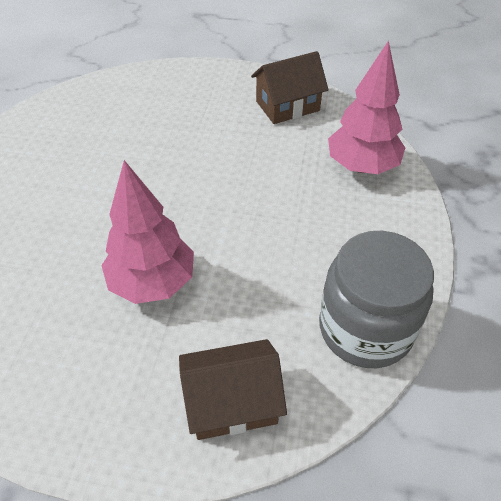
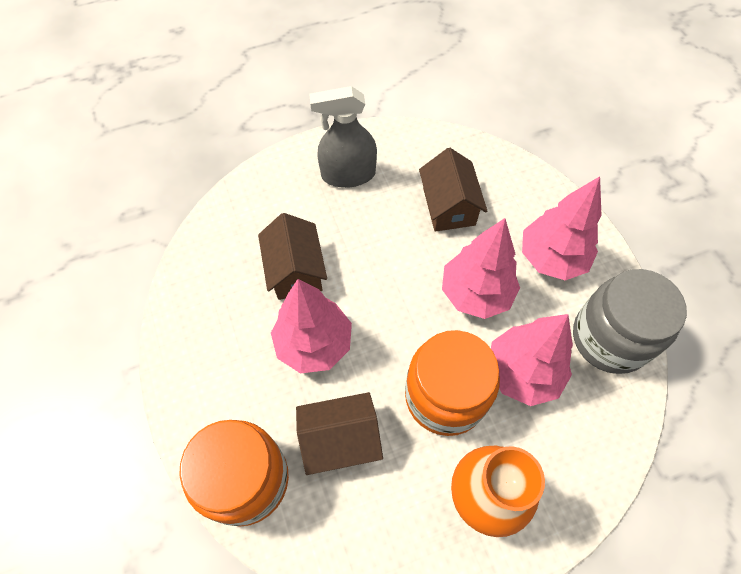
brown house: 2 -> 3
grey spray bottle: 0 -> 1
orange jar: 0 -> 2
orange vase: 0 -> 1
pink tree: 2 -> 4

